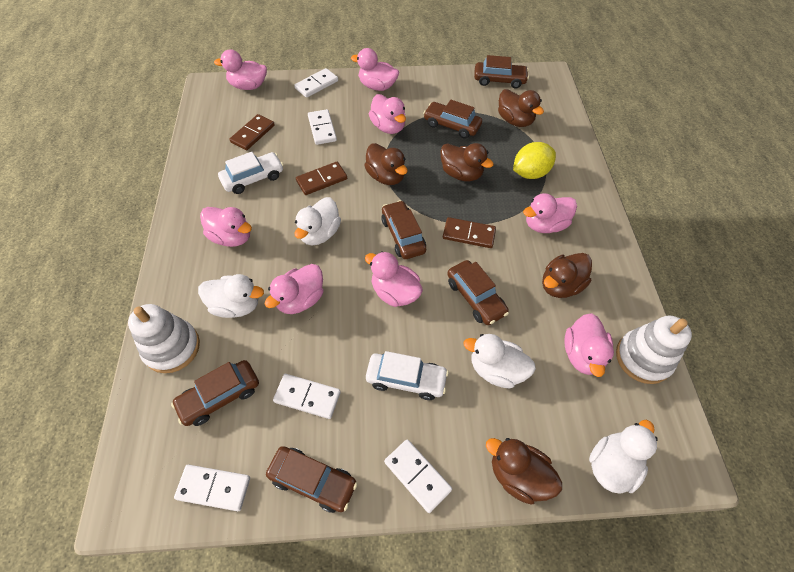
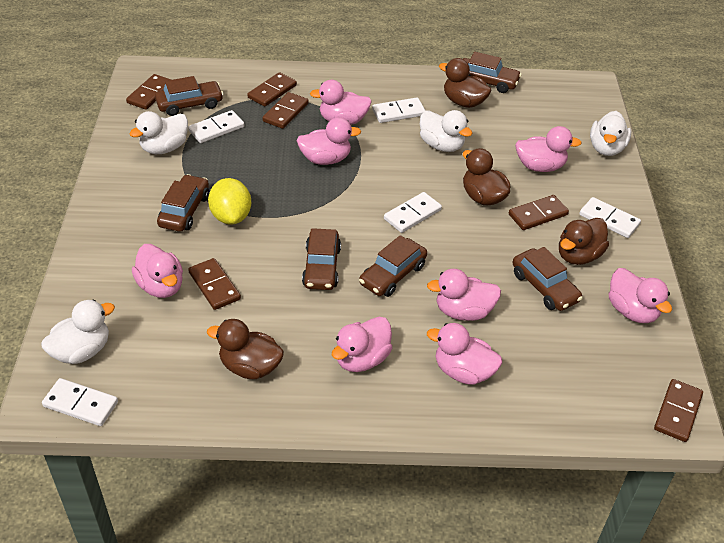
brown domino: 3 -> 6
brown duck: 5 -> 4
white car: 2 -> 0
white stacking toy: 2 -> 0

